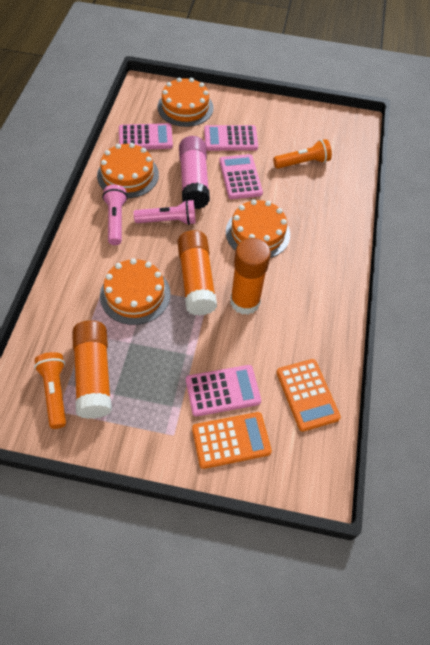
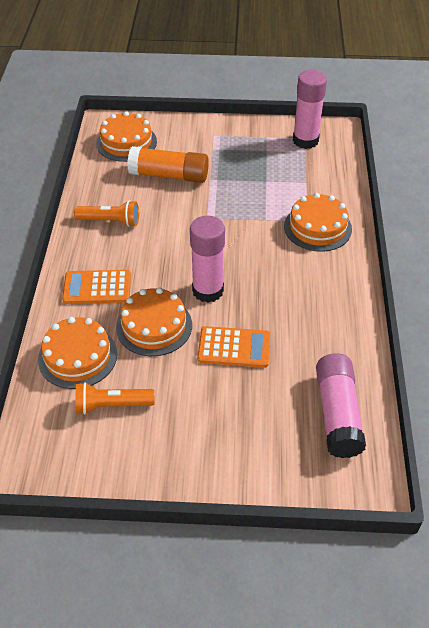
orange glue stick: 3 -> 1
pink calculator: 4 -> 0
pink flashlight: 2 -> 0
pink glue stick: 1 -> 3

